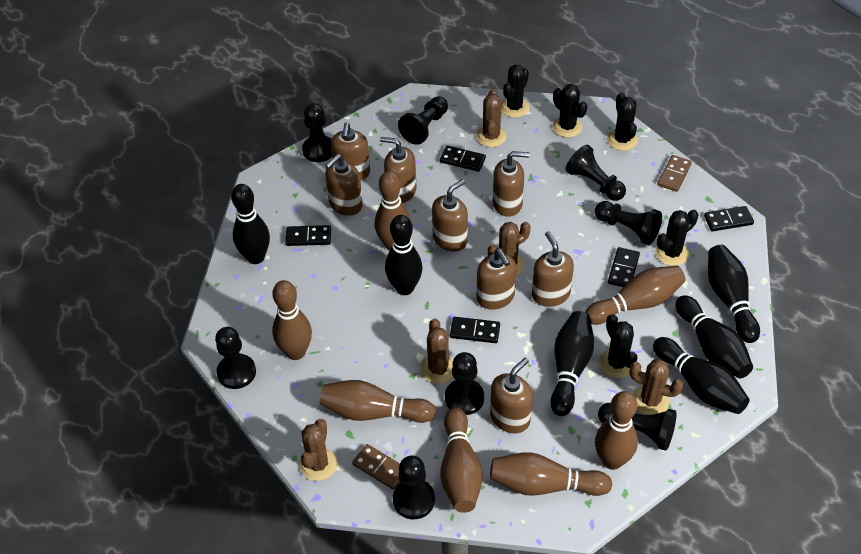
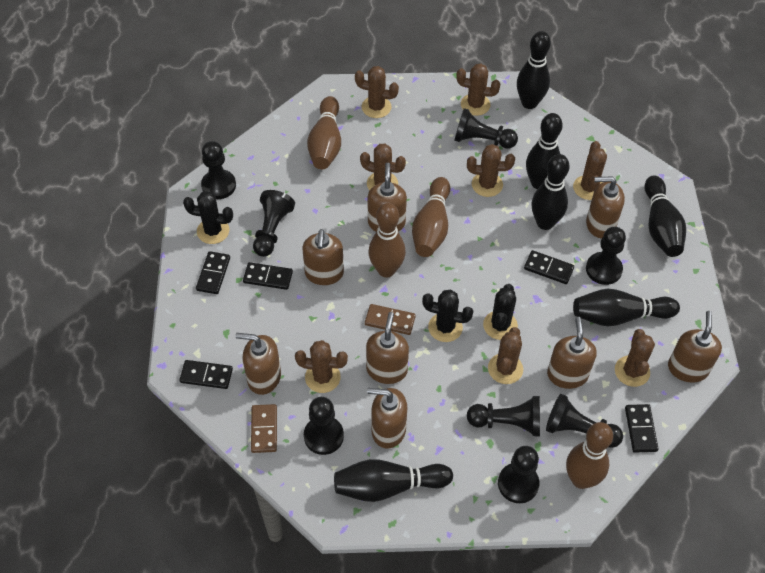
black cactus: 5 -> 3
brown bowling pin: 7 -> 4
brown cactus: 5 -> 8

